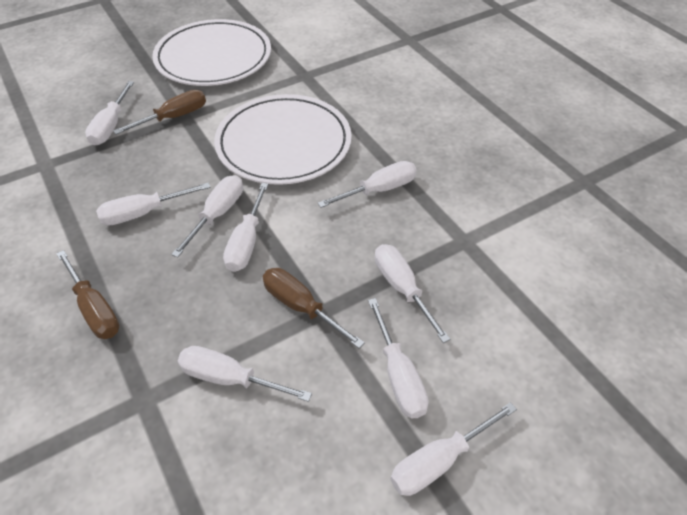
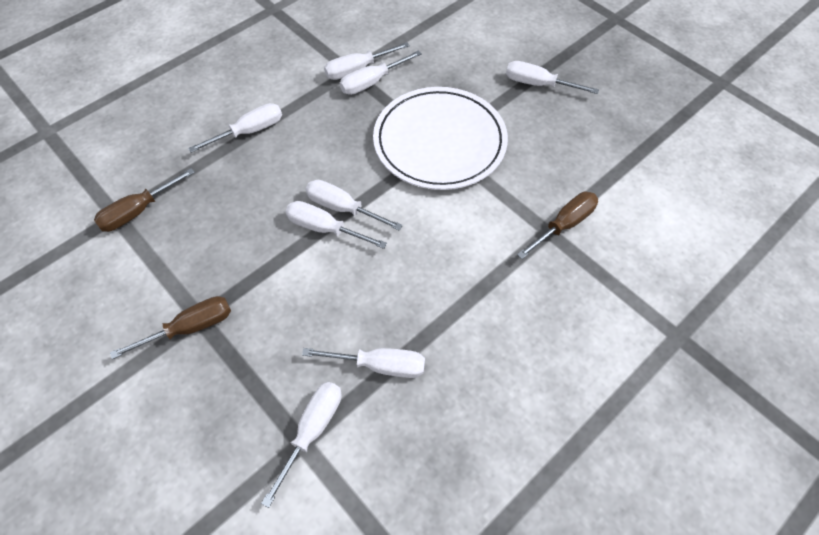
white plate: 2 -> 1
white screwdriver: 9 -> 8

